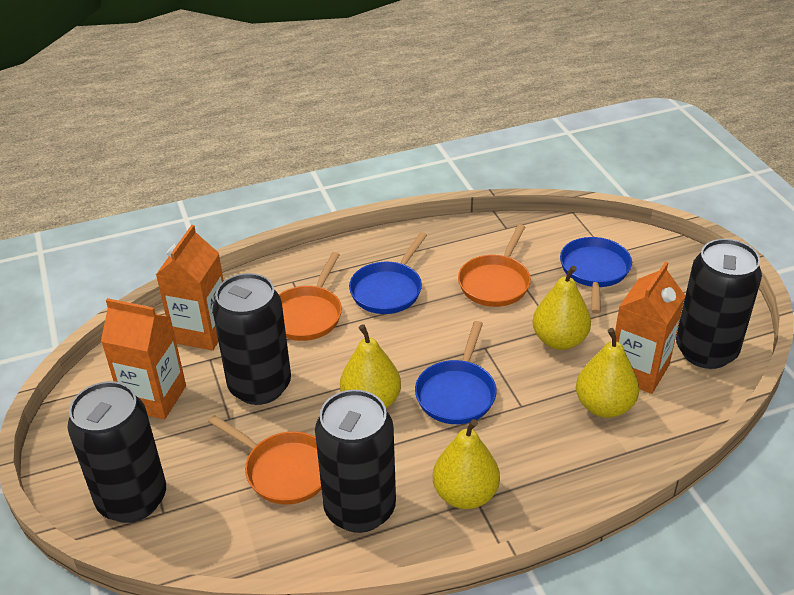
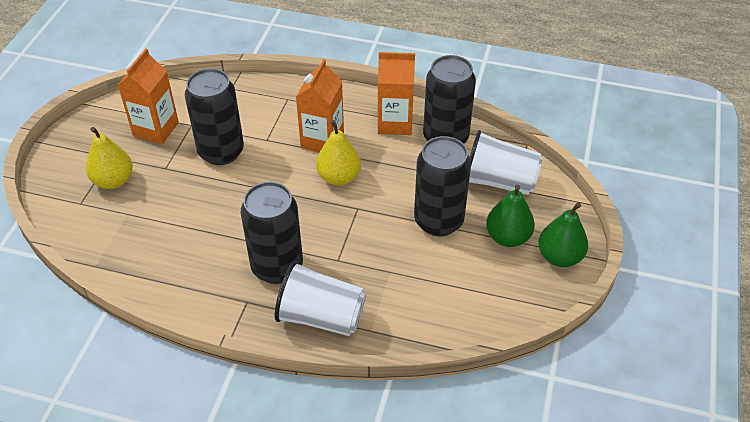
blue pan: 3 -> 0
green pear: 0 -> 2
orange pan: 3 -> 0
white cup: 0 -> 2
yellow pear: 4 -> 2

